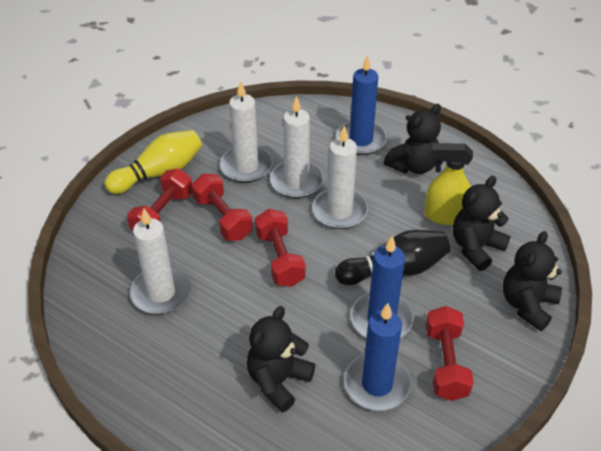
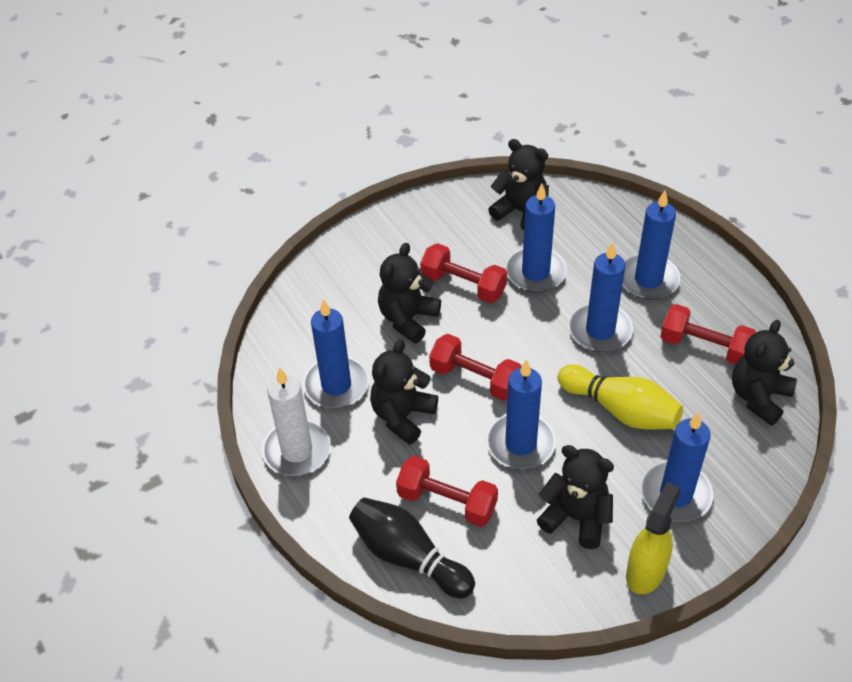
black teddy bear: 4 -> 5
blue candle: 3 -> 6
white candle: 4 -> 1

